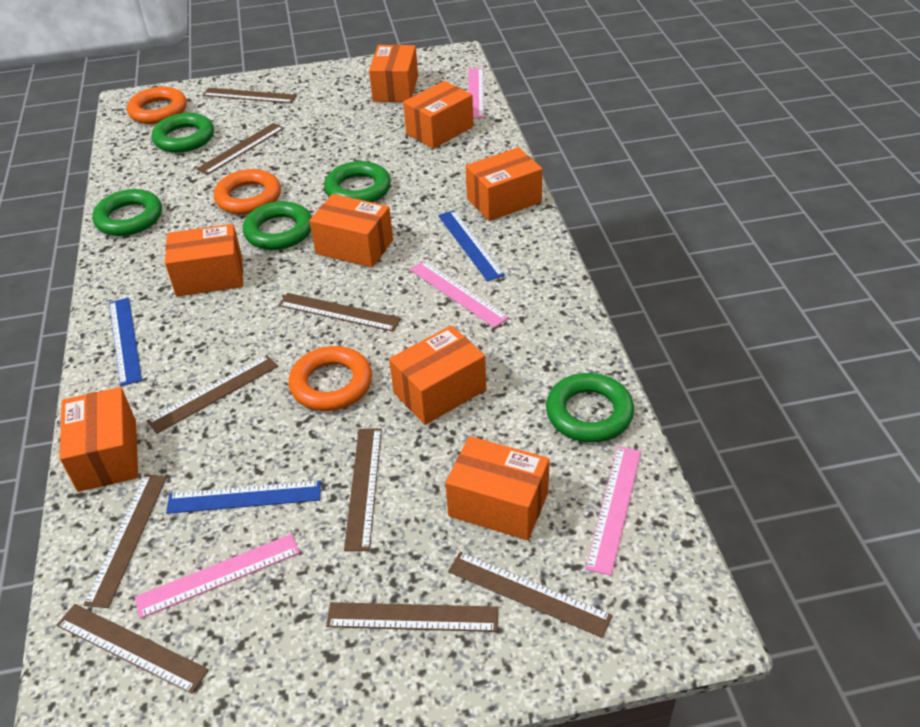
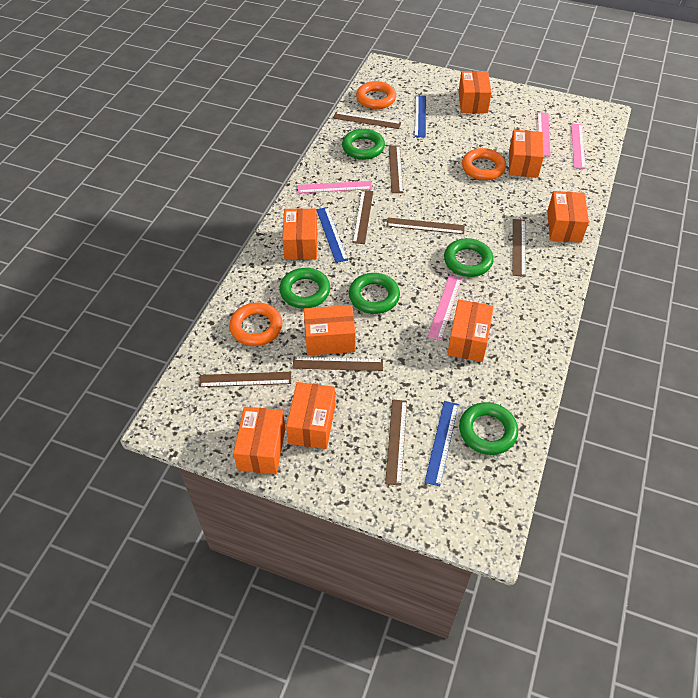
brown ruler: 9 -> 8

